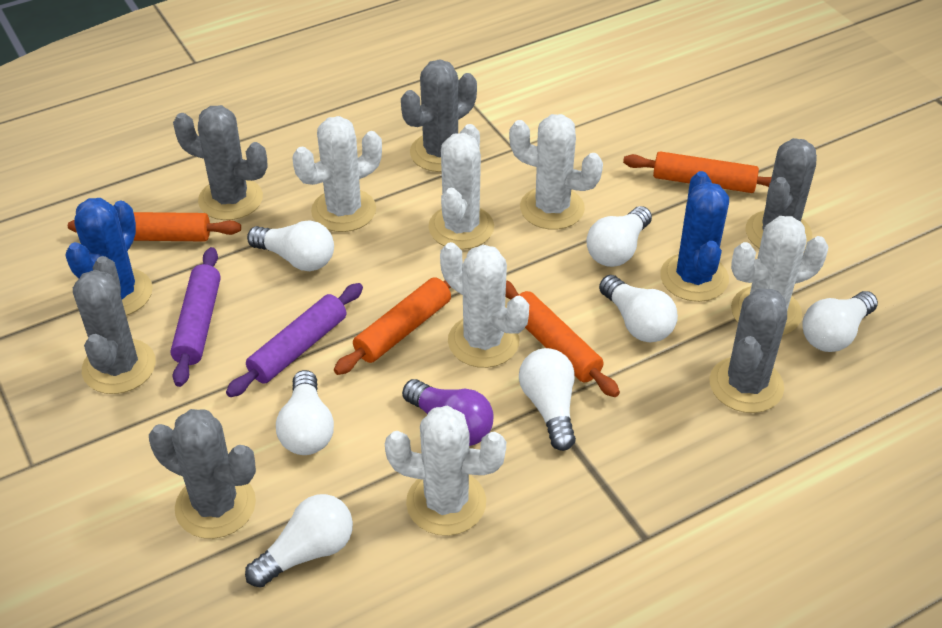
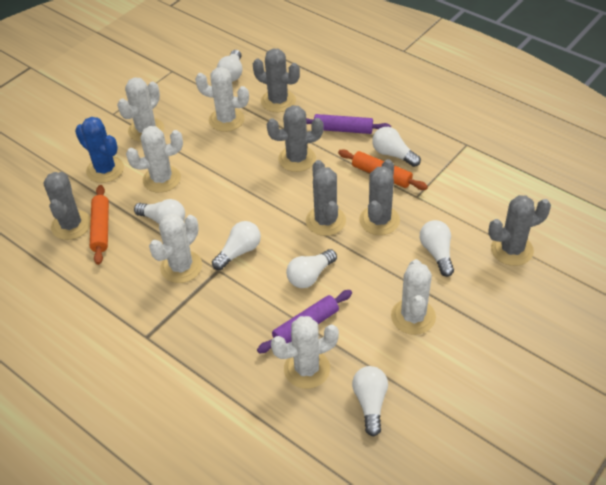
blue cactus: 2 -> 1
orange rolling pin: 4 -> 2
purple light bulb: 1 -> 0

